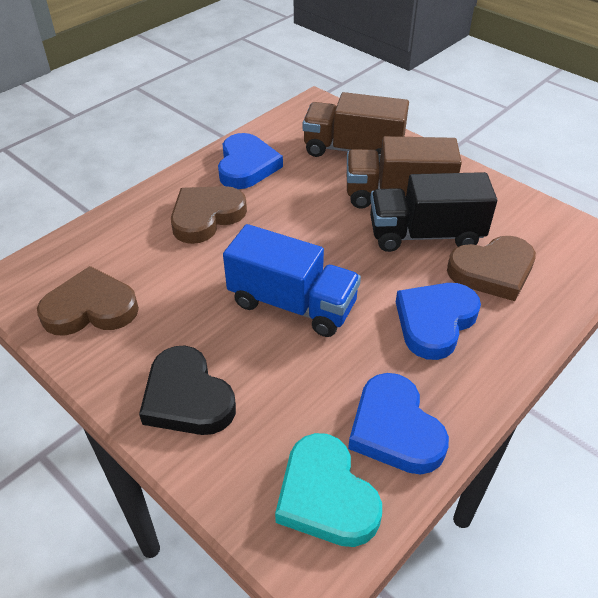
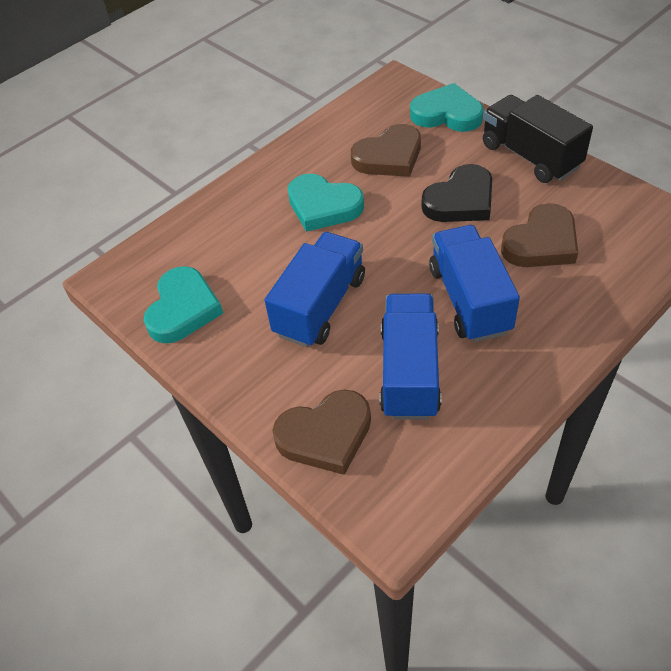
blue heart: 3 -> 0
blue truck: 1 -> 3
brown truck: 2 -> 0
turquoise heart: 1 -> 3

